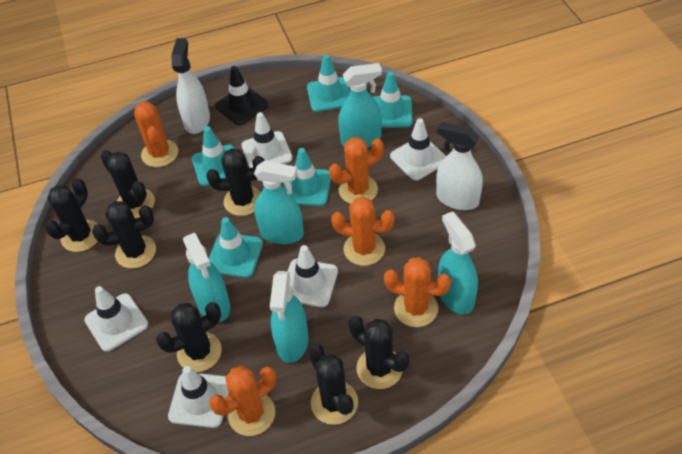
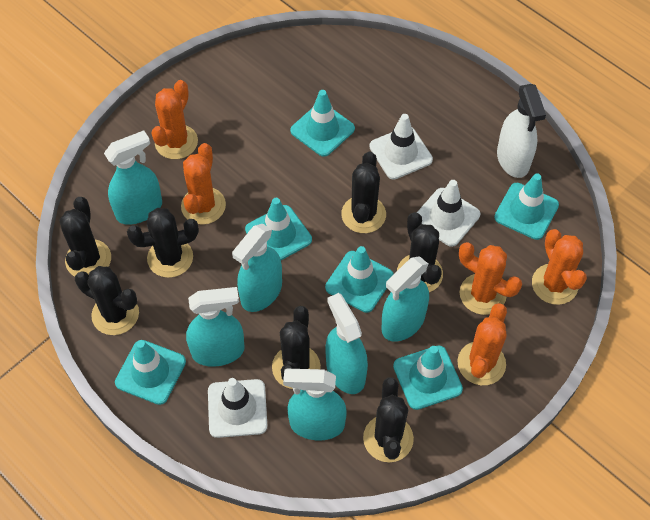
black traffic cone: 1 -> 0
turquoise spray bottle: 5 -> 6
turquoise traffic cone: 5 -> 6
white spray bottle: 2 -> 1
white traffic cone: 5 -> 3

